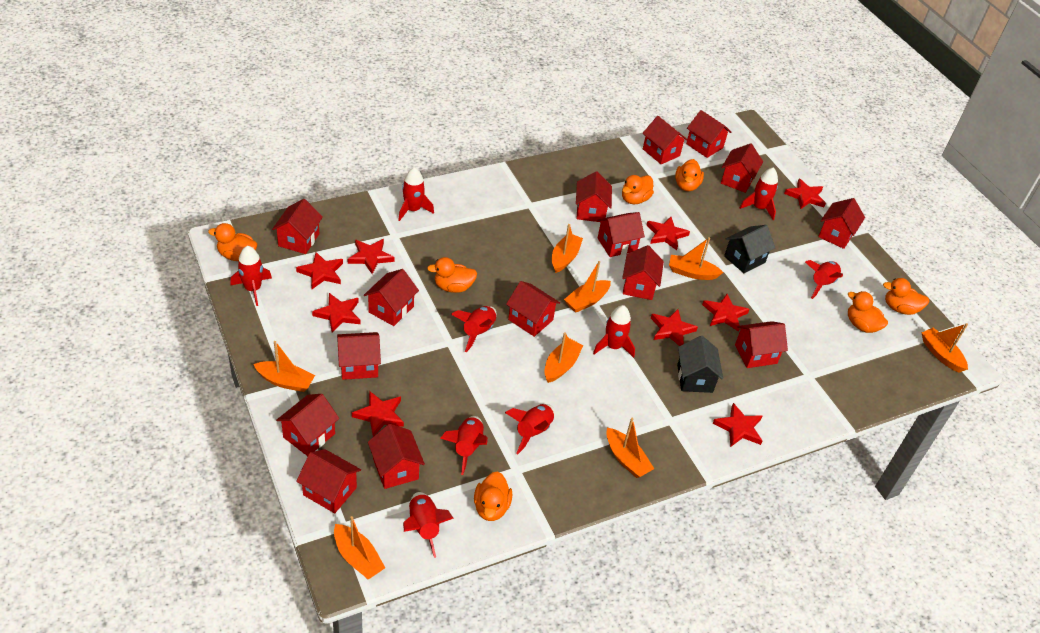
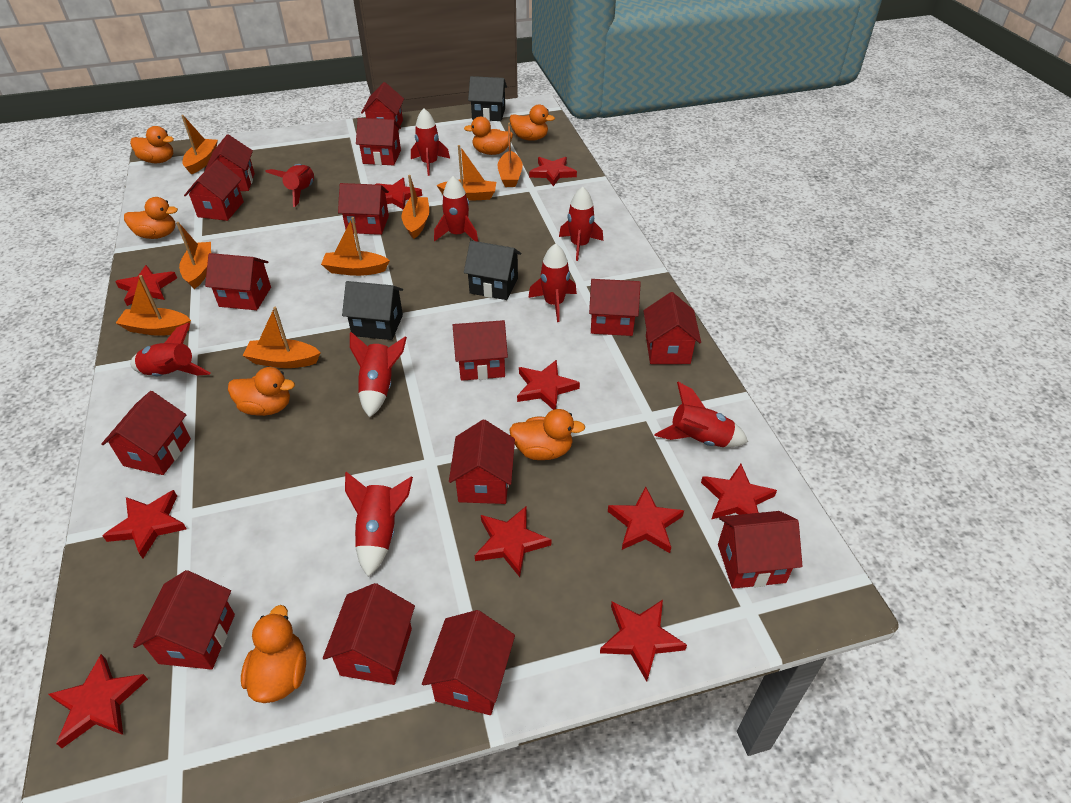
black house: 2 -> 3
red star: 9 -> 10

